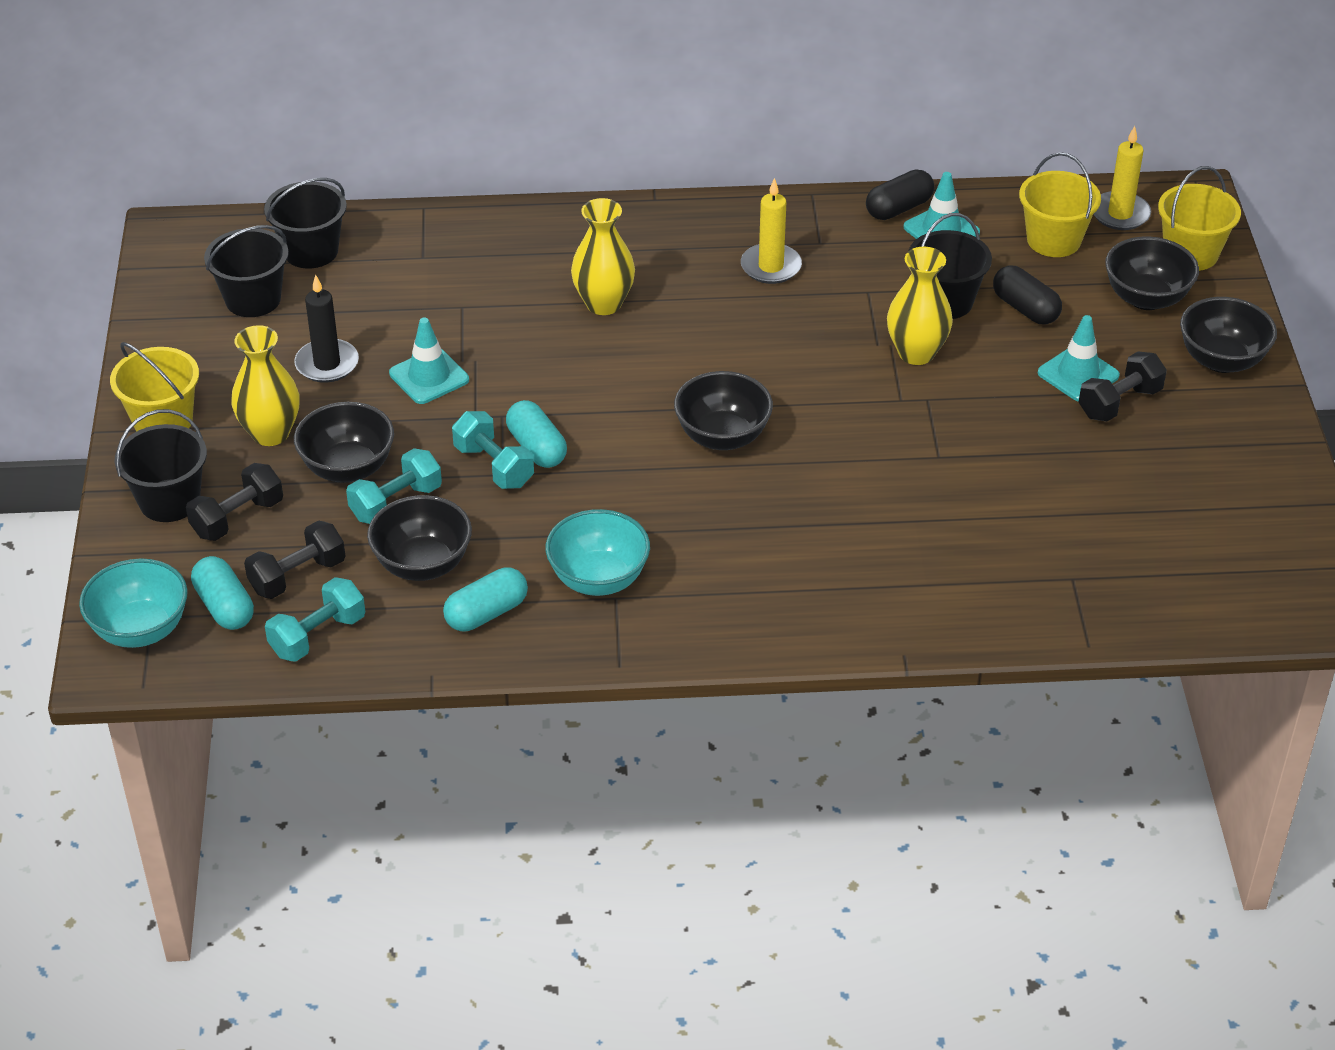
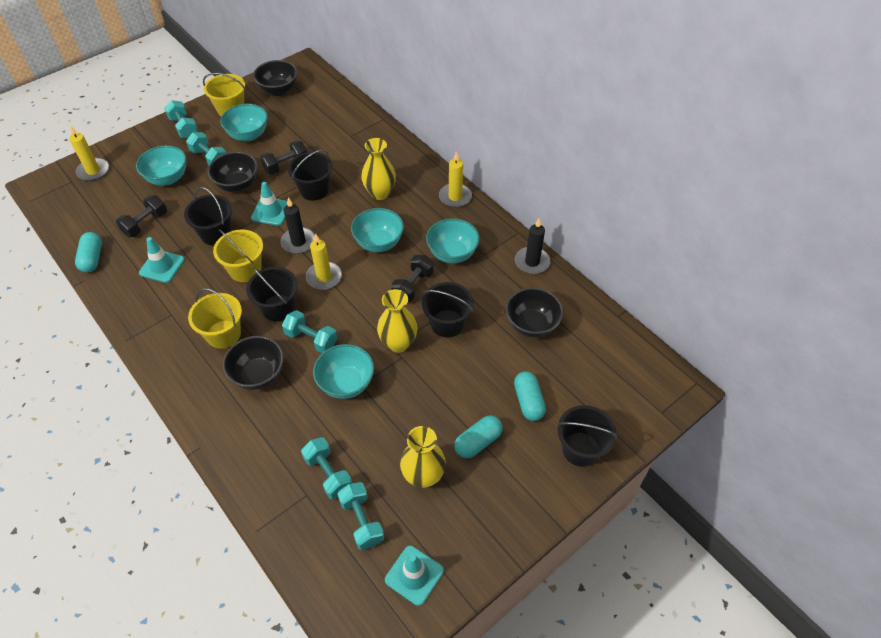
black bowl: 5 -> 4
black bucket: 4 -> 5
black candle: 1 -> 2
black capsule: 2 -> 0
turquoise bowl: 2 -> 5
turquoise dumbbell: 3 -> 5
yellow candle: 2 -> 3

